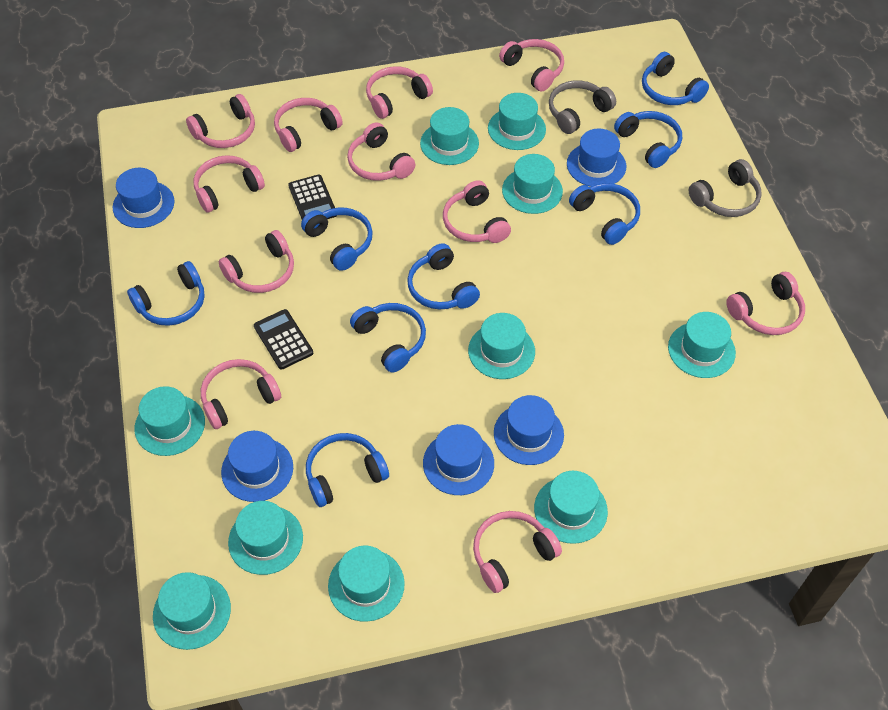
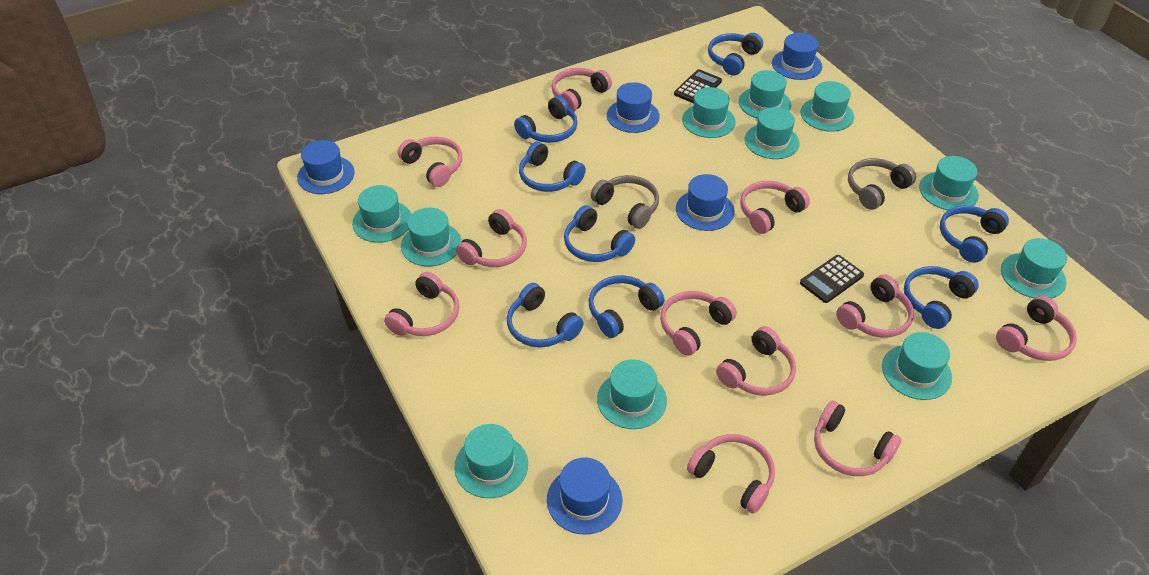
turquoise hat: 10 -> 11

